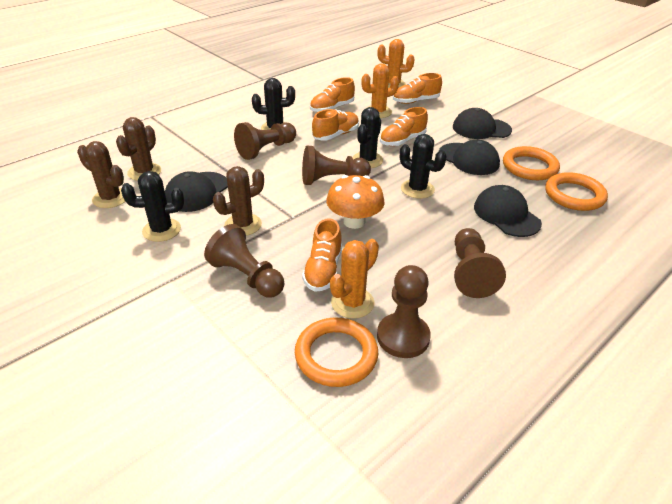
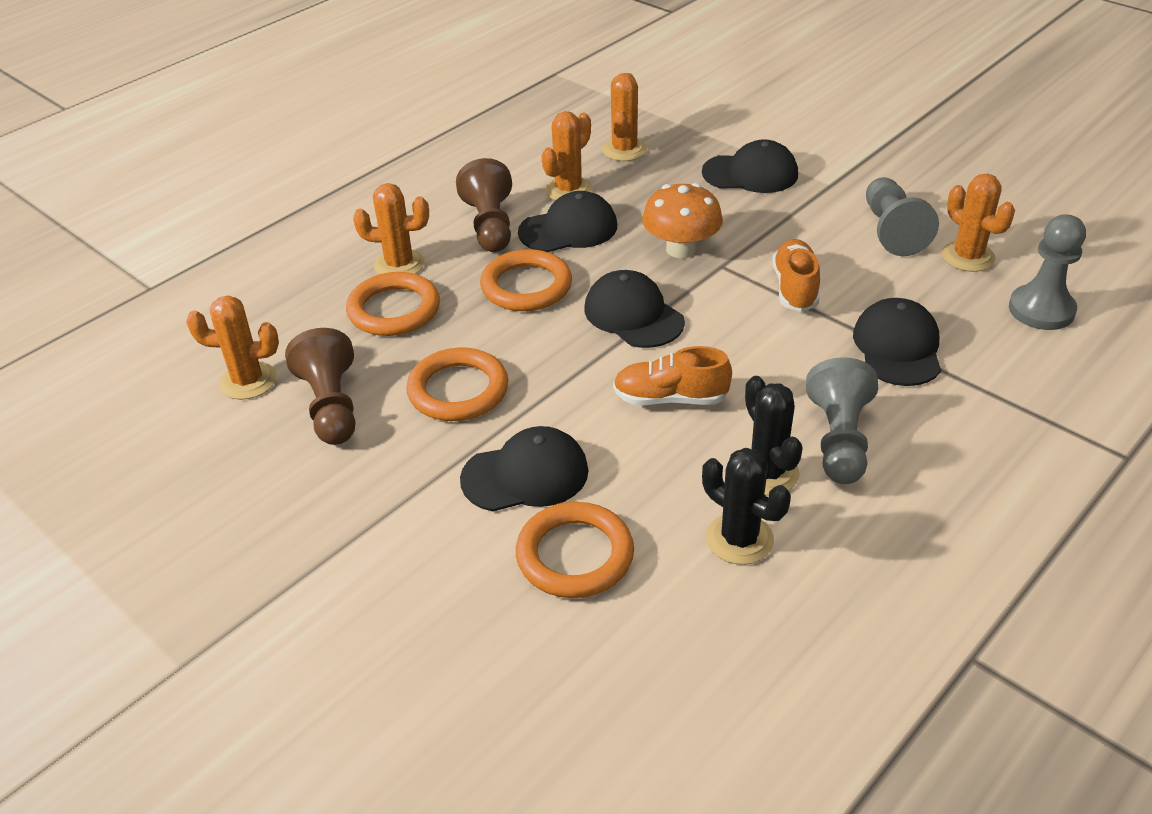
black cactus: 4 -> 2
black cap: 4 -> 5
brown cactus: 3 -> 0
brown pawn: 5 -> 2
grey pawn: 0 -> 3
orange cactus: 3 -> 5
orange ring: 3 -> 4
orange shoe: 5 -> 2

